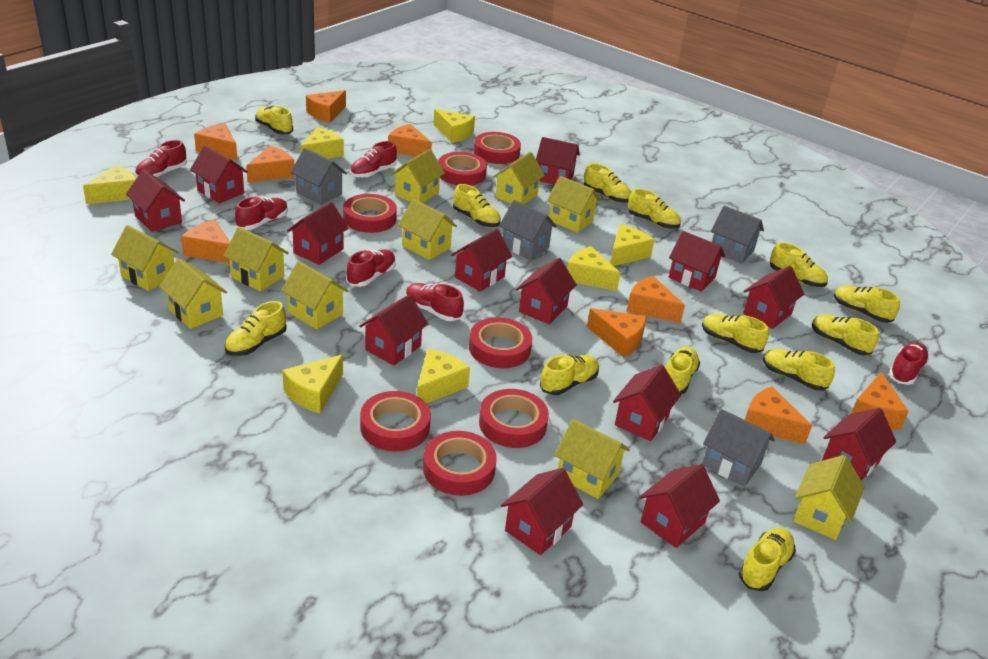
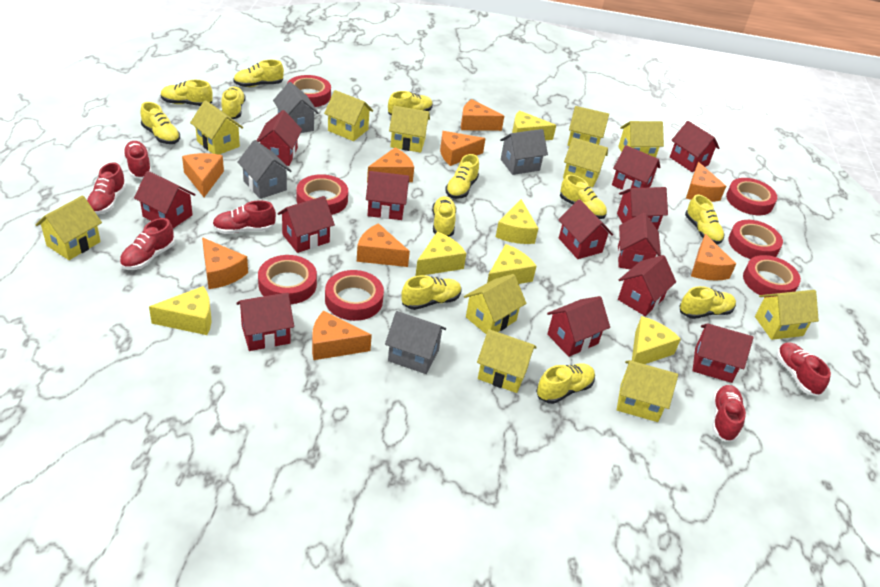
yellow cheese: 7 -> 6
yellow house: 10 -> 11
yellow shoe: 13 -> 12

